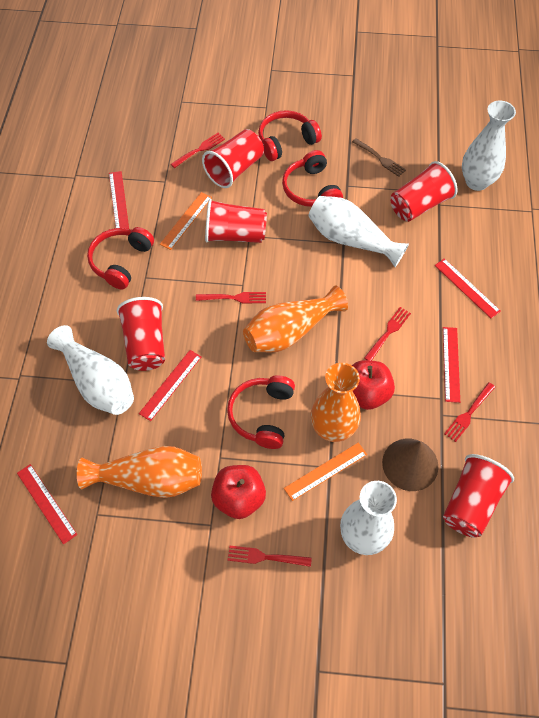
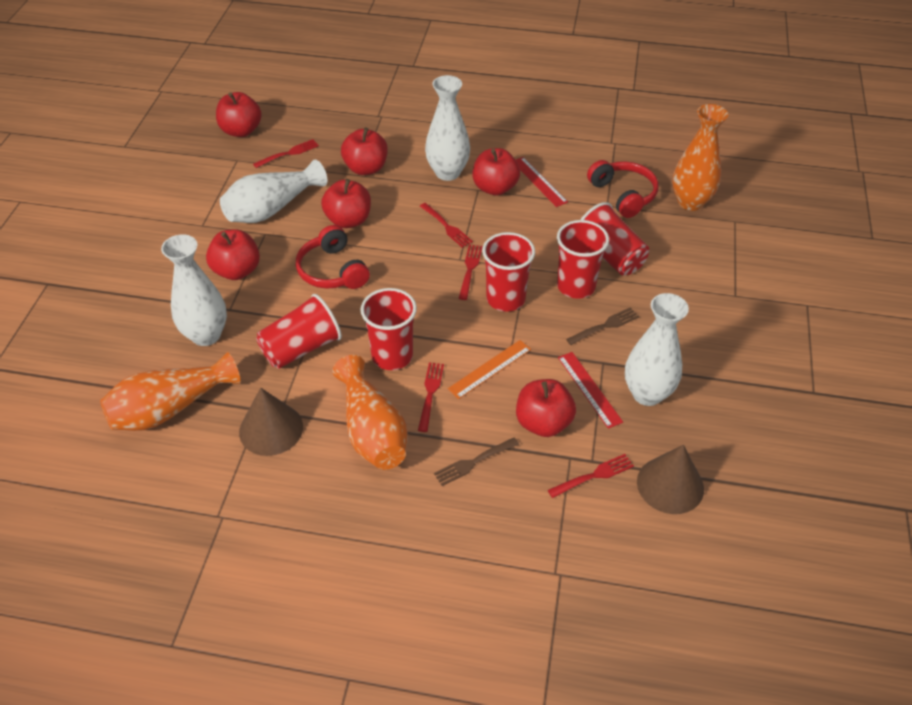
brown cone: 1 -> 2
brown fork: 1 -> 2
orange ruler: 2 -> 1
red apple: 2 -> 6
red headphones: 4 -> 2
red ruler: 5 -> 2

